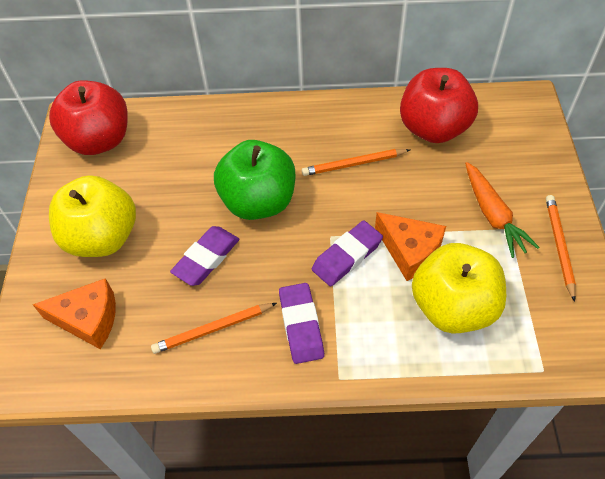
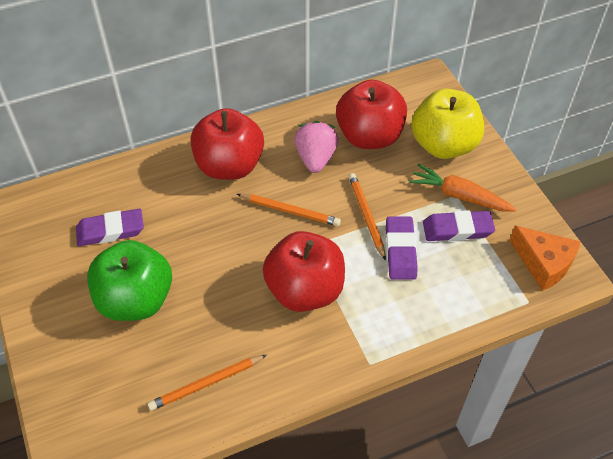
orange cheese: 2 -> 1
pink strawberry: 0 -> 1
red apple: 2 -> 3
yellow apple: 2 -> 1

